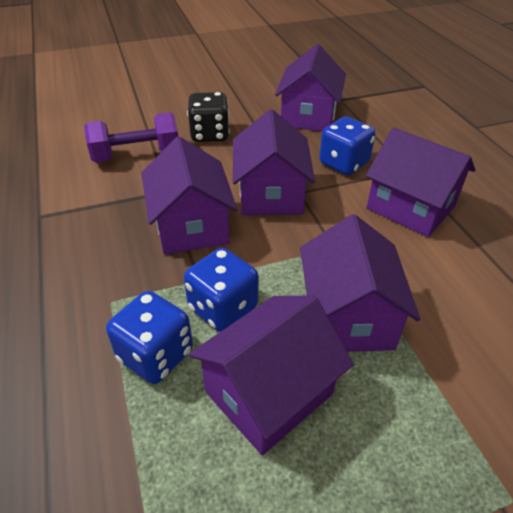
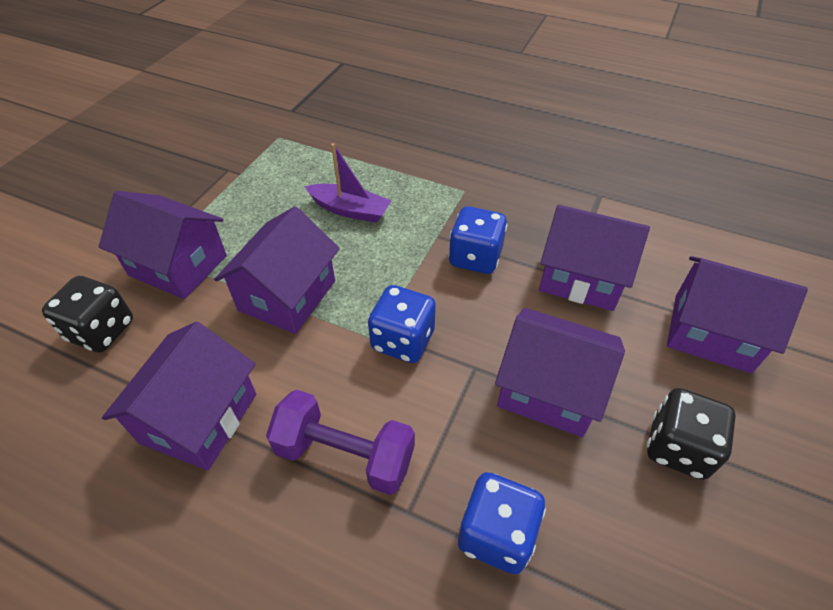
black dice: 1 -> 2
purple boat: 0 -> 1

